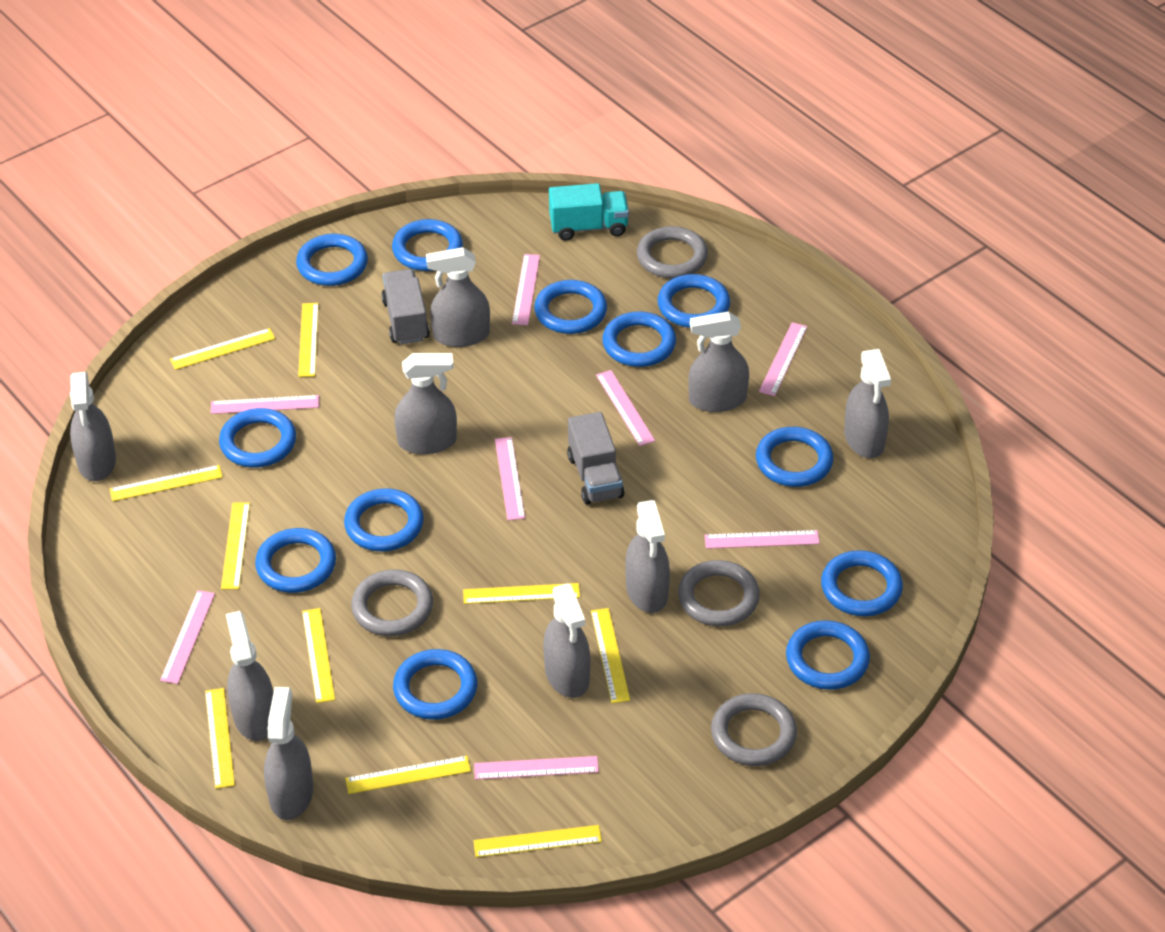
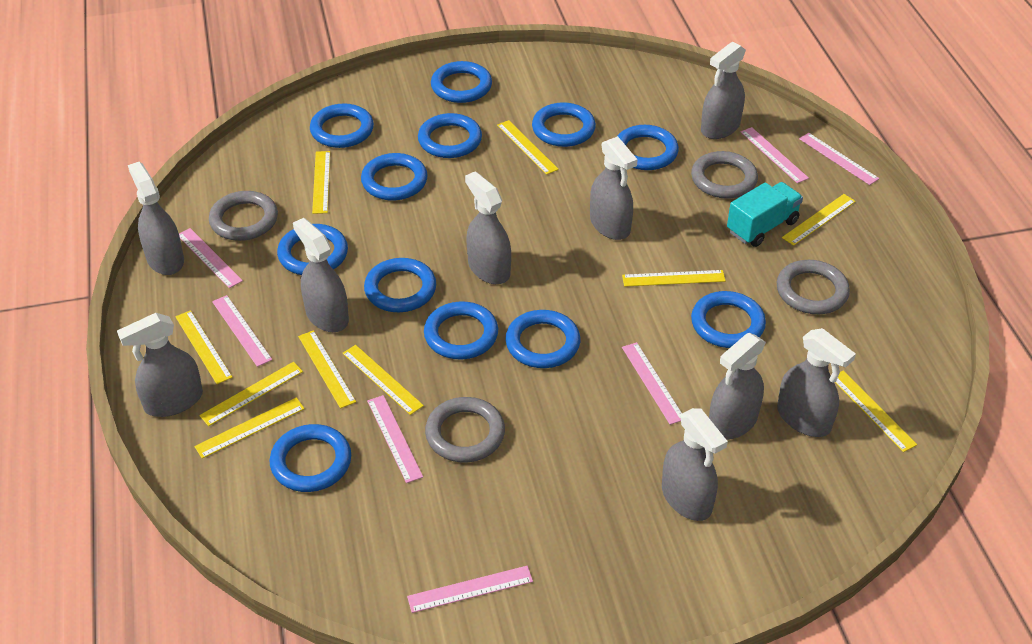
grey truck: 2 -> 0
pink ruler: 8 -> 7

